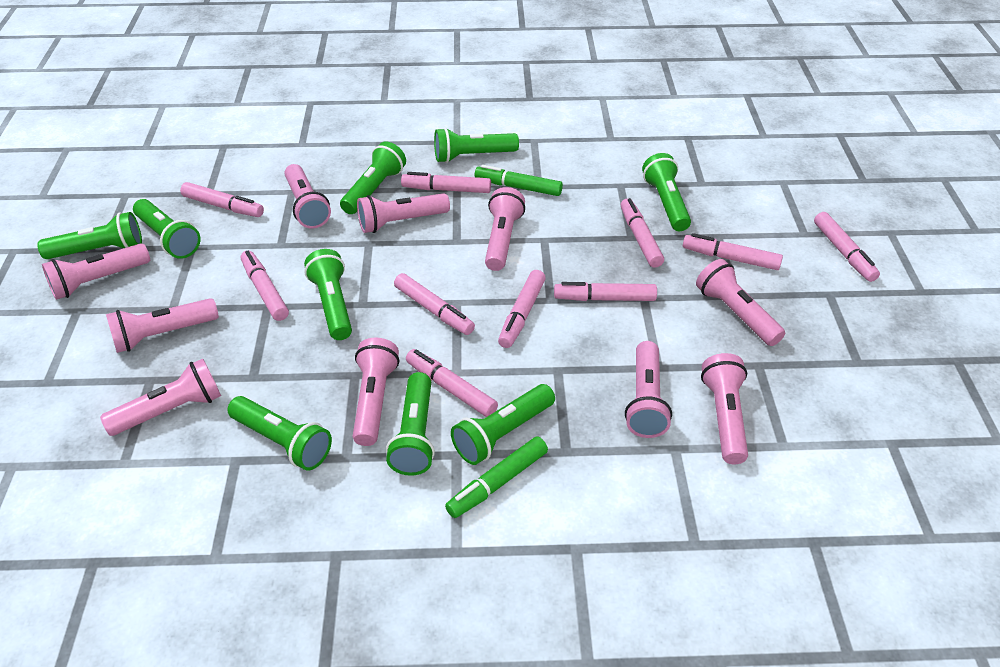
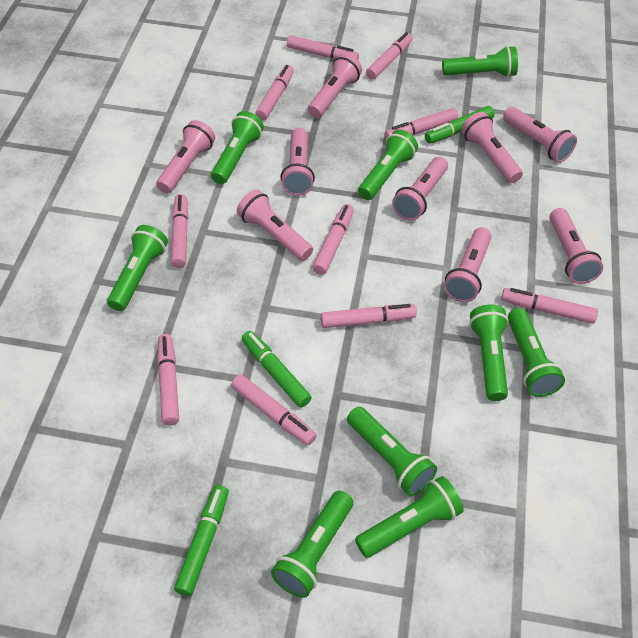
green marker: 2 -> 3
pink flashlight: 10 -> 9

